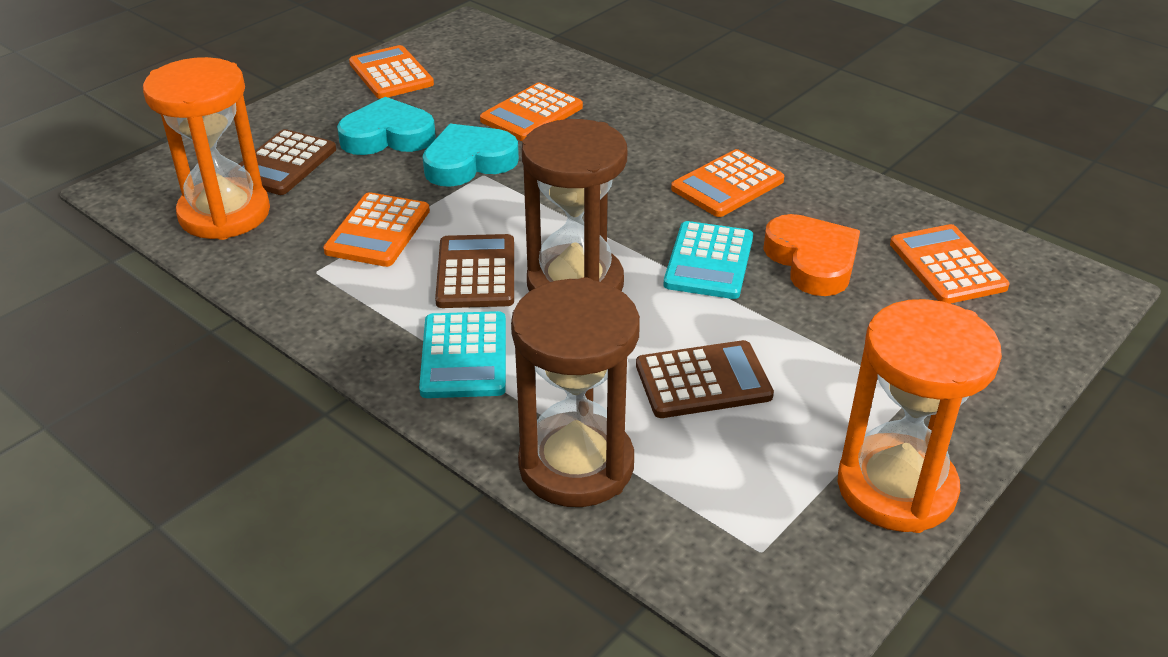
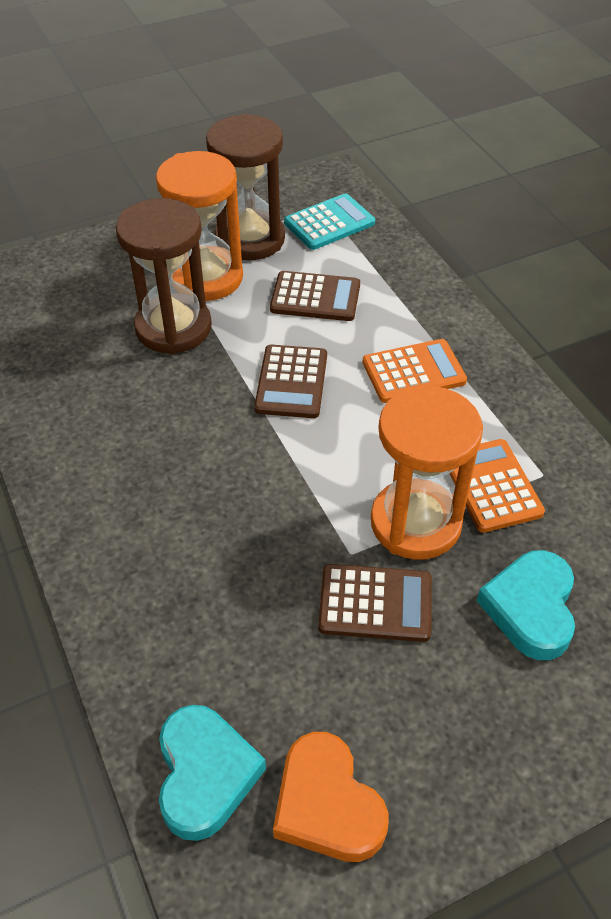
orange calculator: 5 -> 2
turquoise calculator: 2 -> 1

